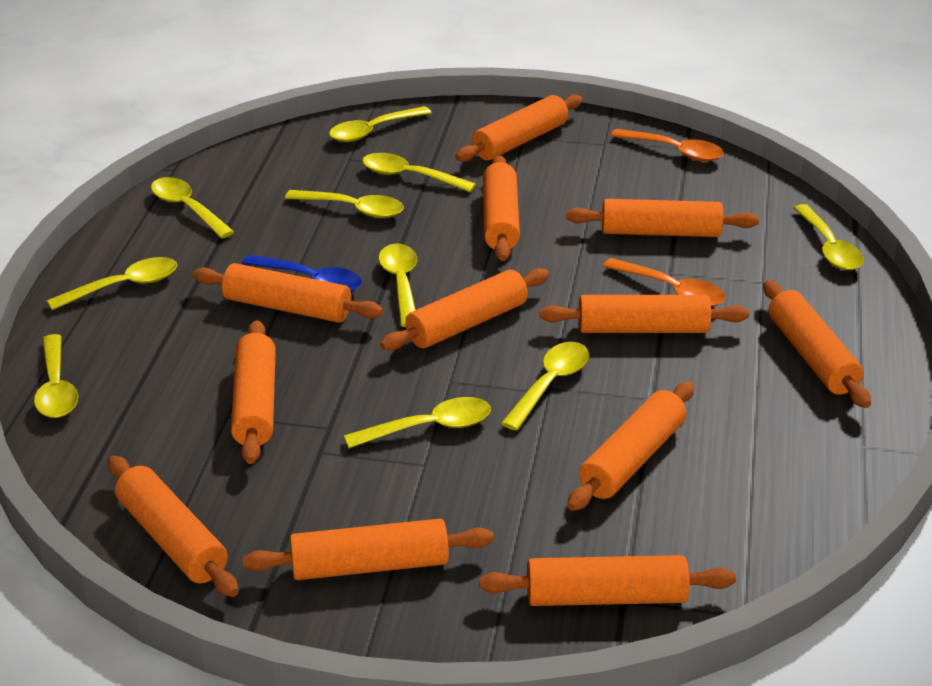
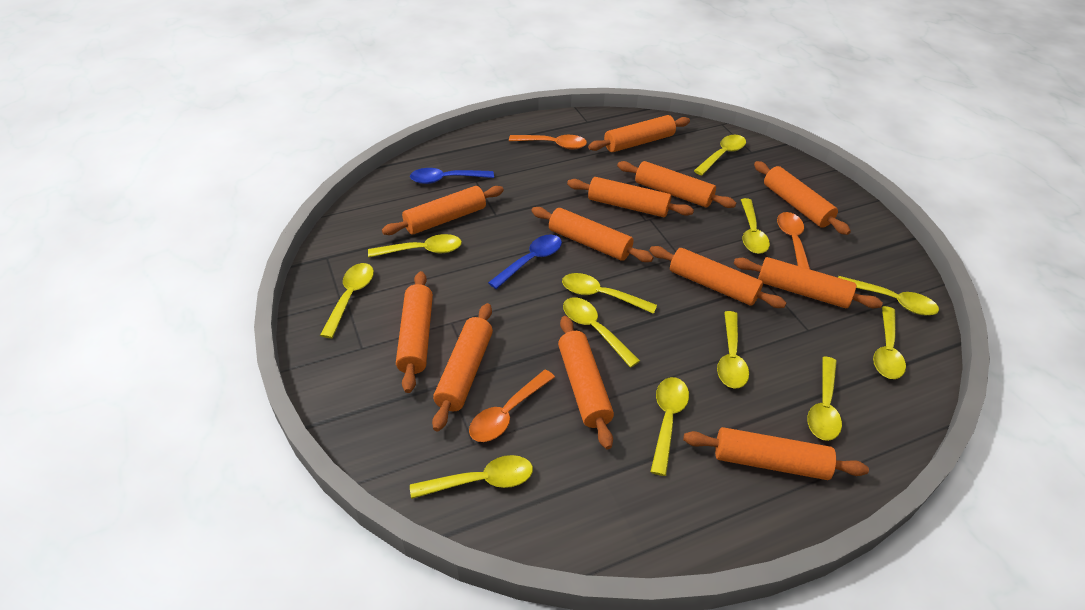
blue spoon: 1 -> 2
orange spoon: 2 -> 3
yellow spoon: 10 -> 12

